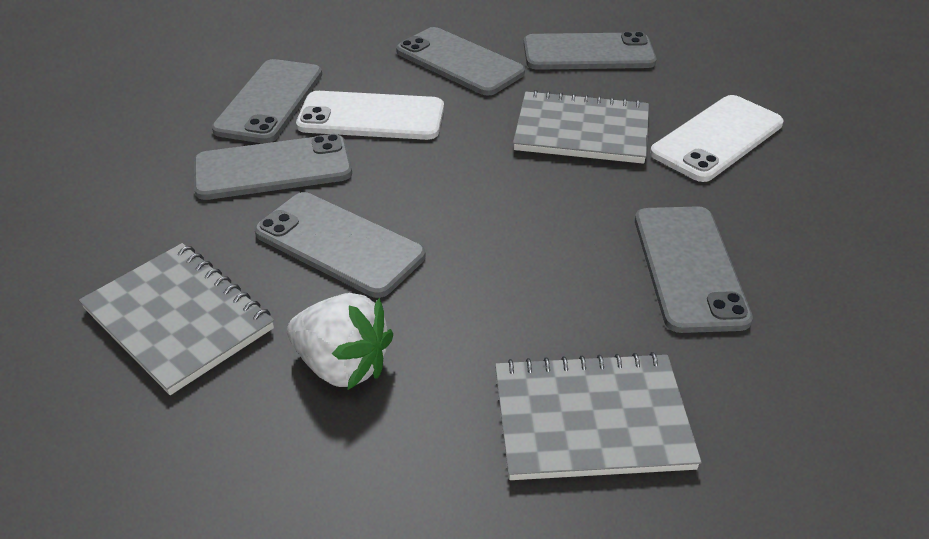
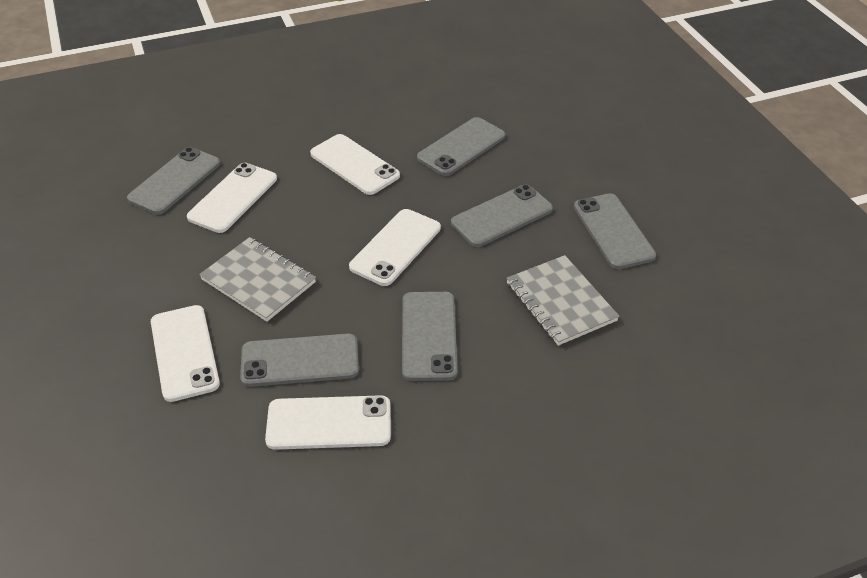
grey notebook: 3 -> 2
white phone: 2 -> 5
white strawberry: 1 -> 0

